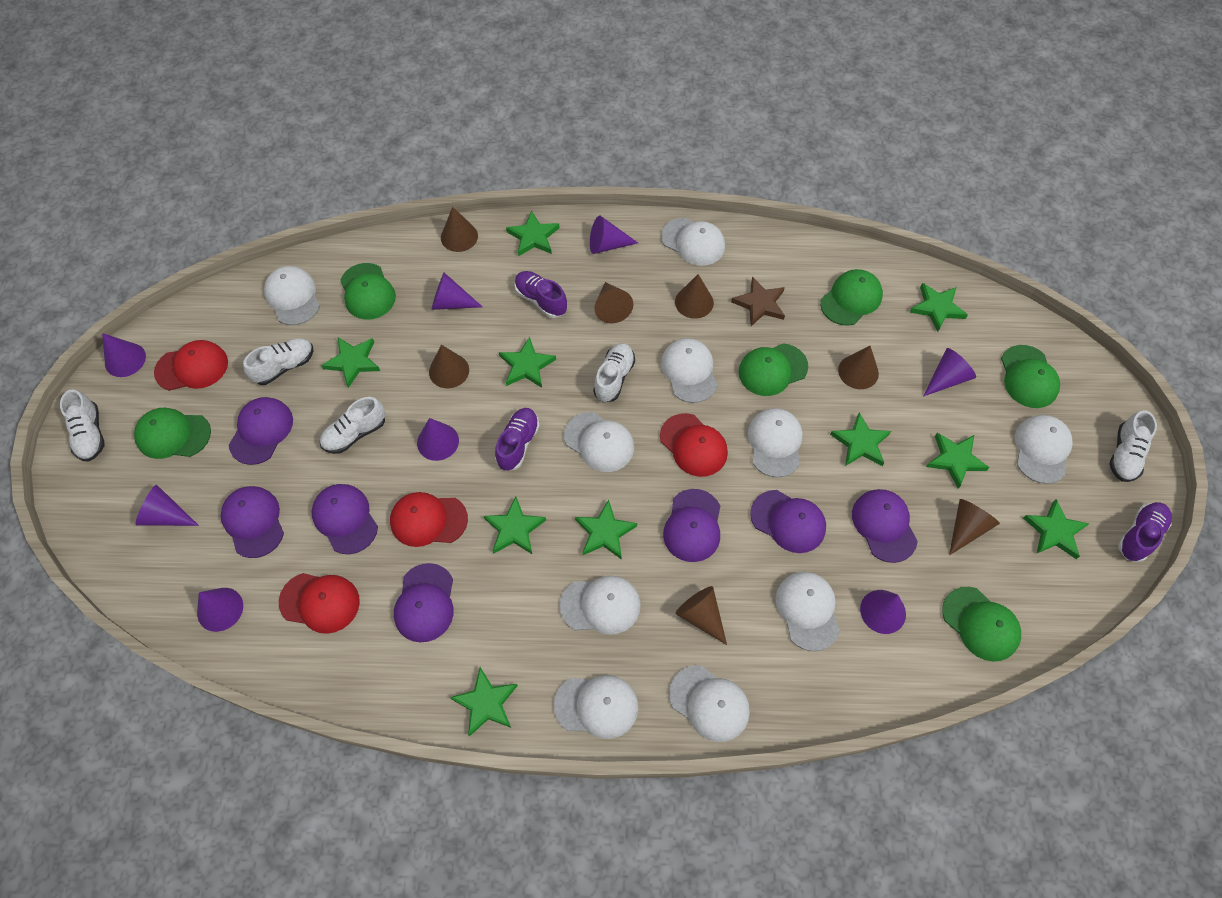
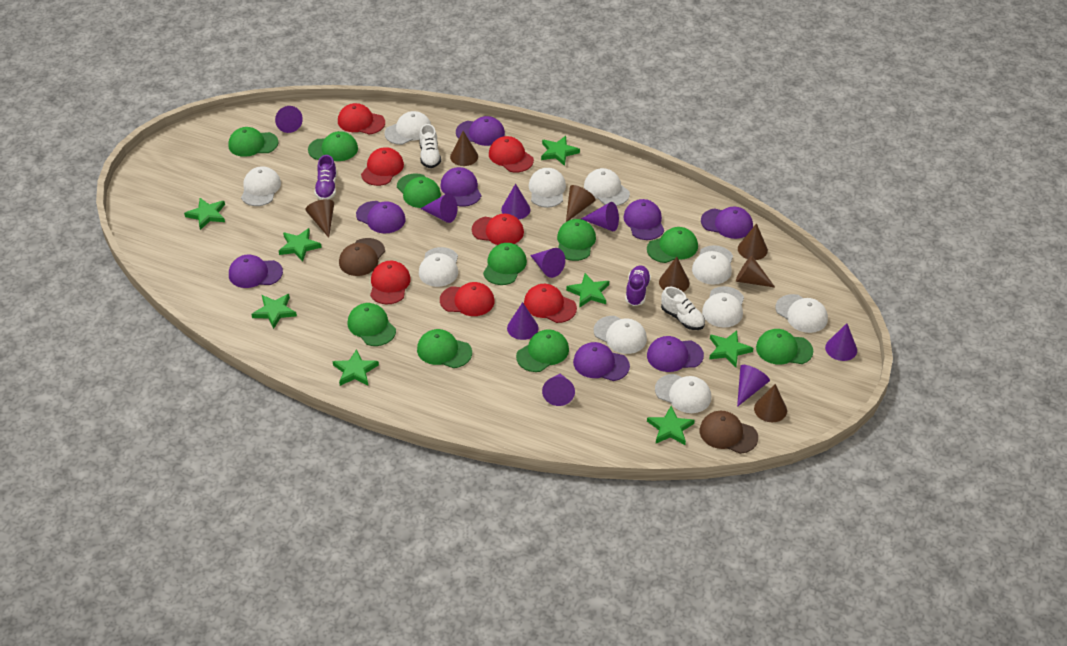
brown cap: 0 -> 2
brown star: 1 -> 0
green cap: 6 -> 10
green star: 10 -> 8
purple cap: 7 -> 8
purple cone: 8 -> 9
purple shoe: 3 -> 2
red cap: 4 -> 7
white shoe: 5 -> 2

